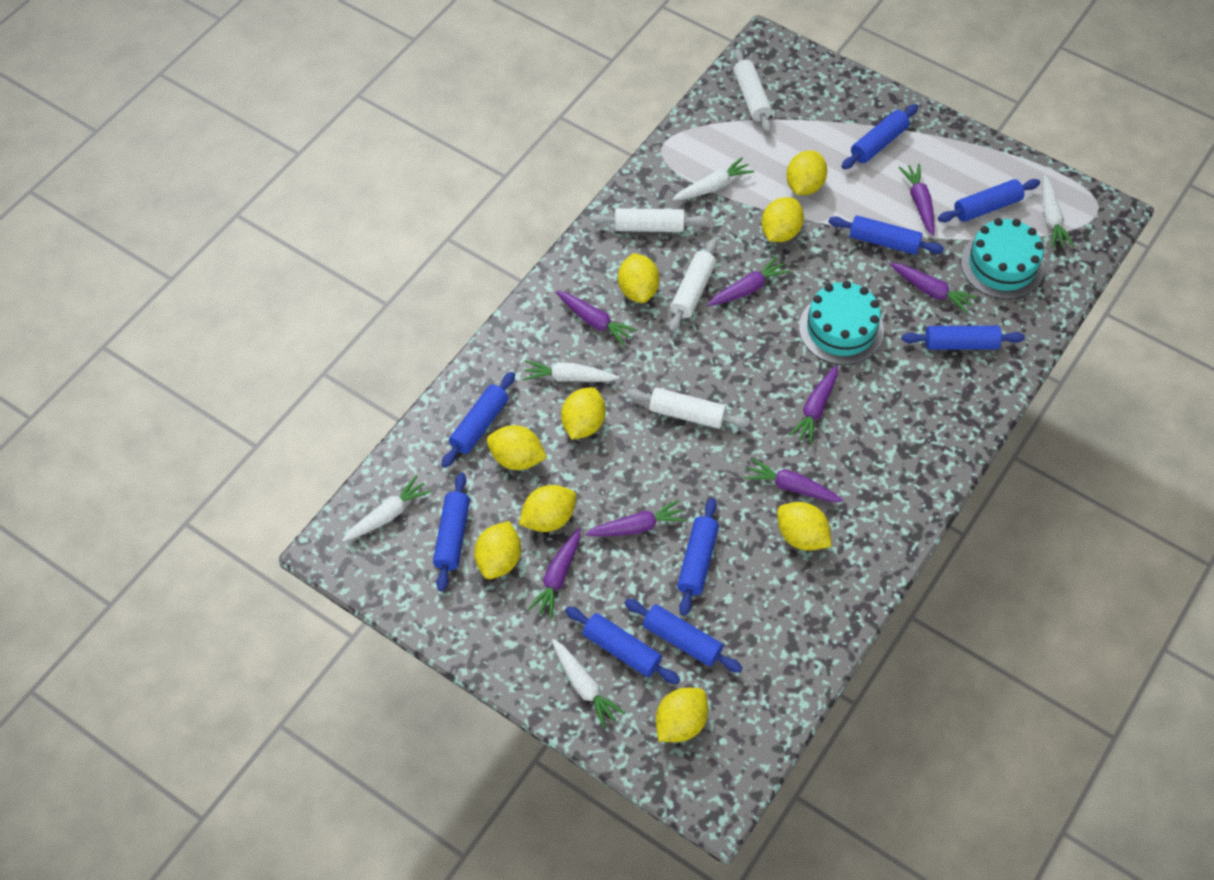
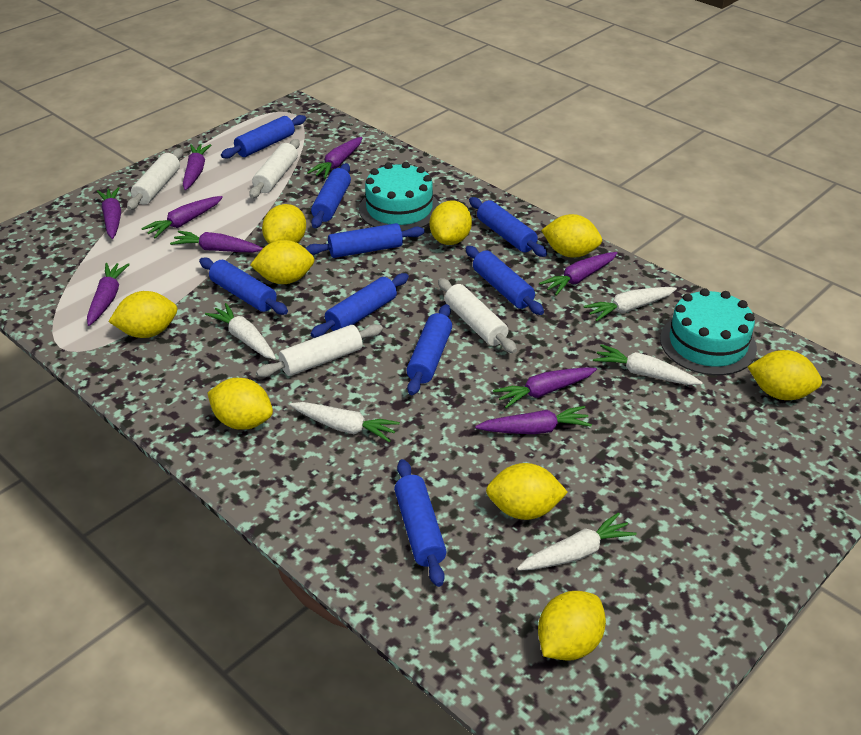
purple carrot: 8 -> 9

